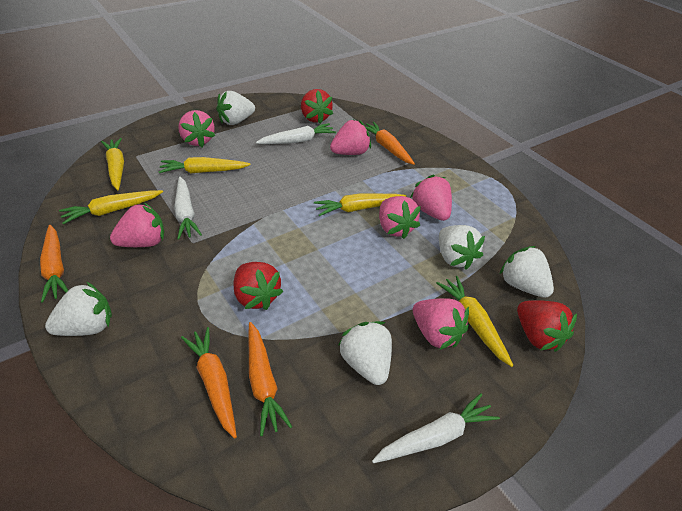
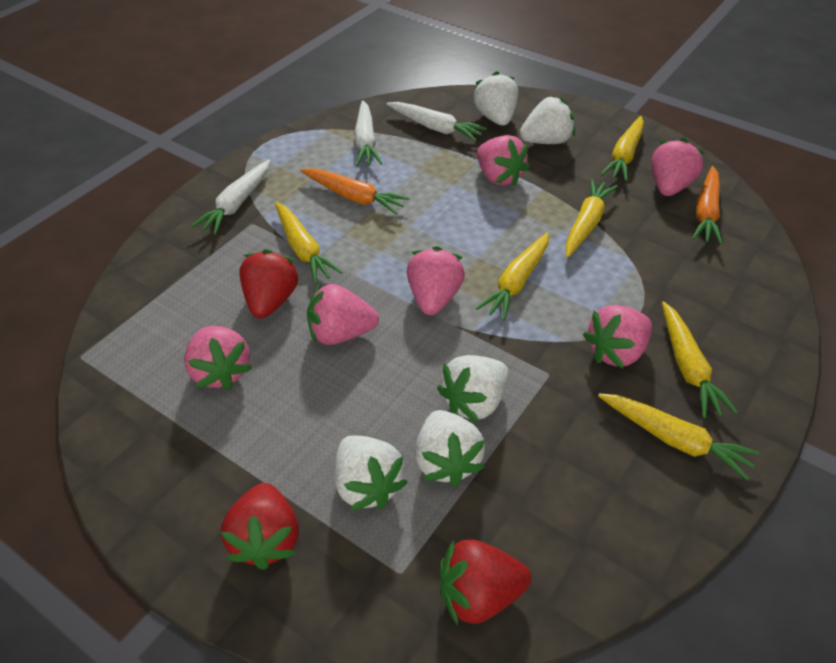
orange carrot: 4 -> 2
yellow carrot: 5 -> 6

